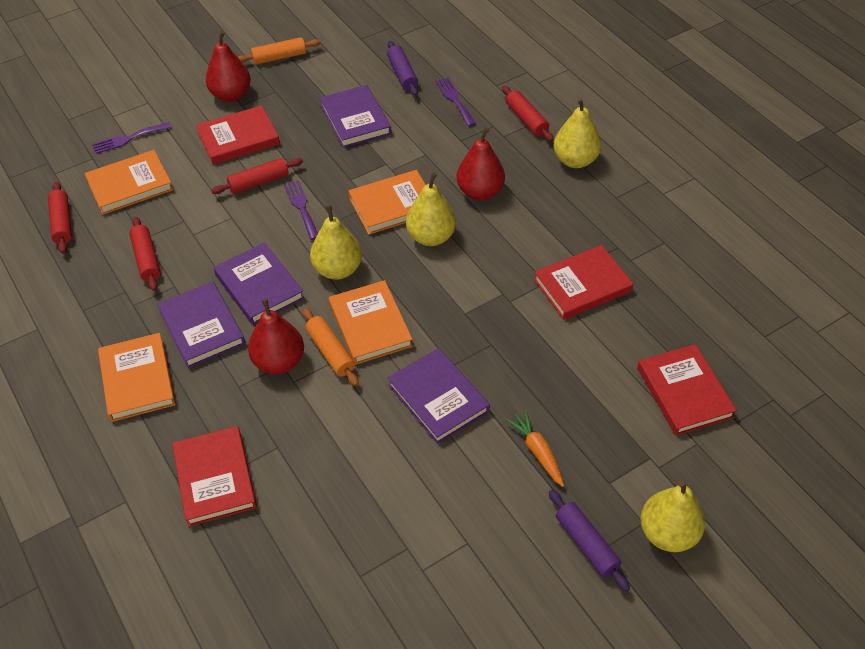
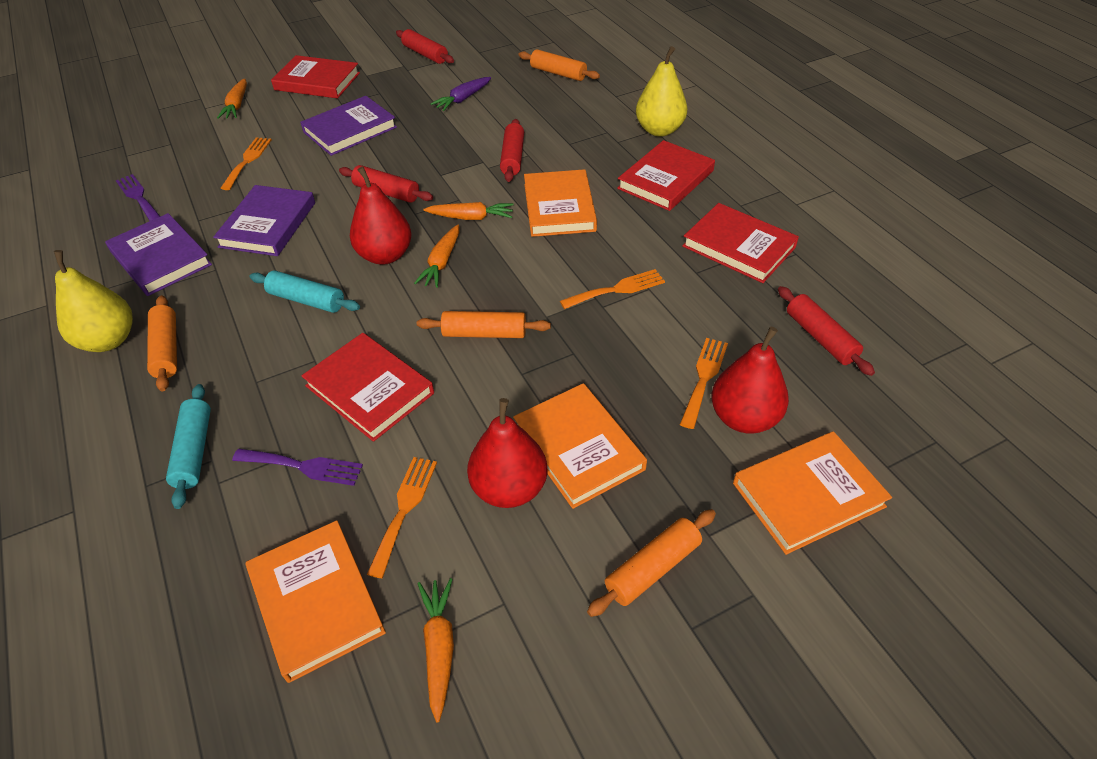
orange carrot: 1 -> 4
orange fork: 0 -> 4
orange rolling pin: 2 -> 4
purple book: 4 -> 3
purple carrot: 0 -> 1
purple fork: 3 -> 2
purple rolling pin: 2 -> 0
turquoise rolling pin: 0 -> 2
yellow pear: 4 -> 2

